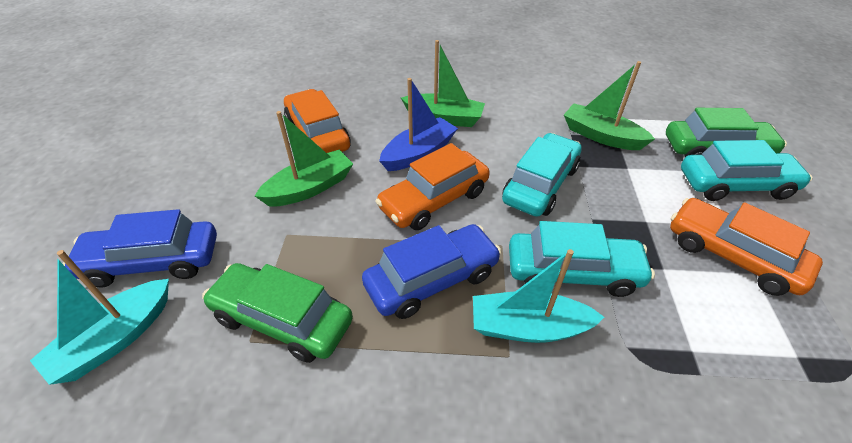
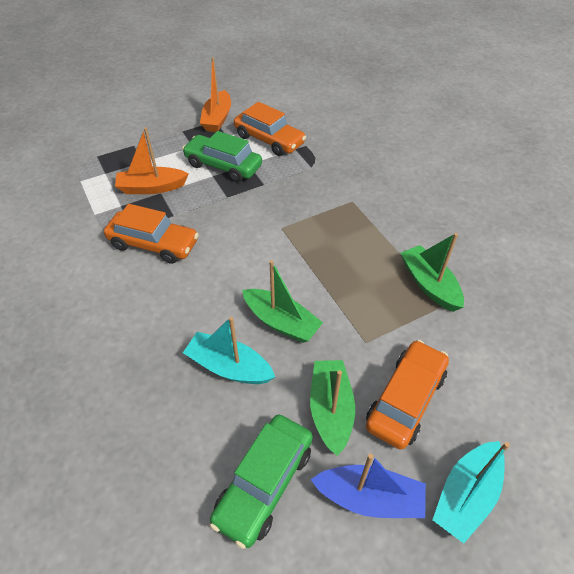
blue car: 2 -> 0
orange boat: 0 -> 2
turquoise car: 3 -> 0

